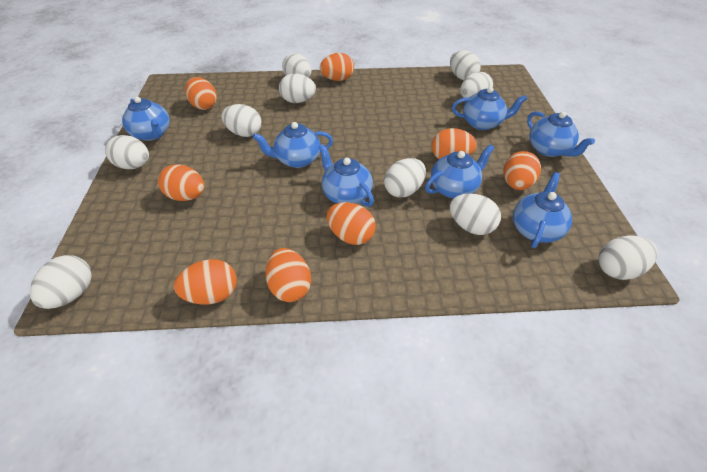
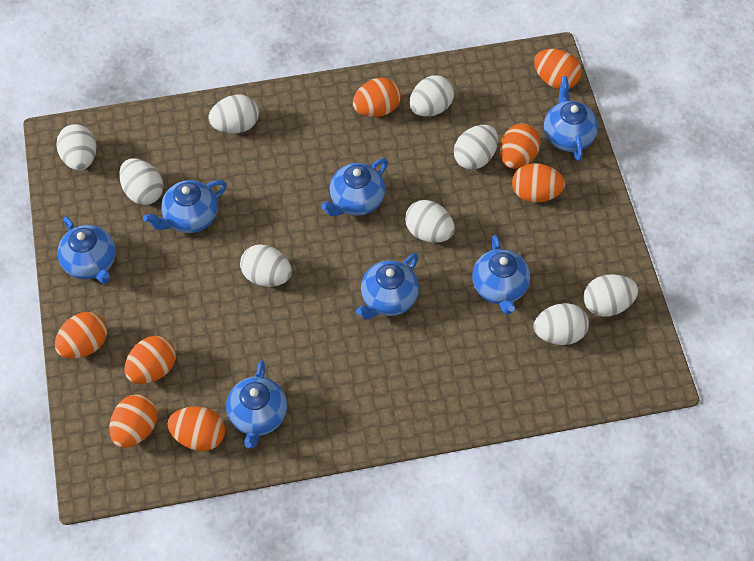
white egg: 10 -> 9

